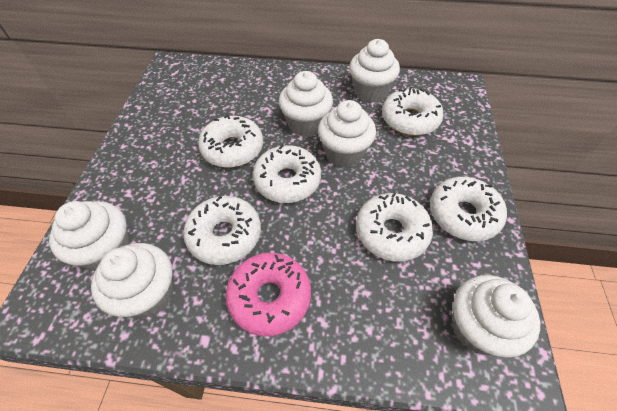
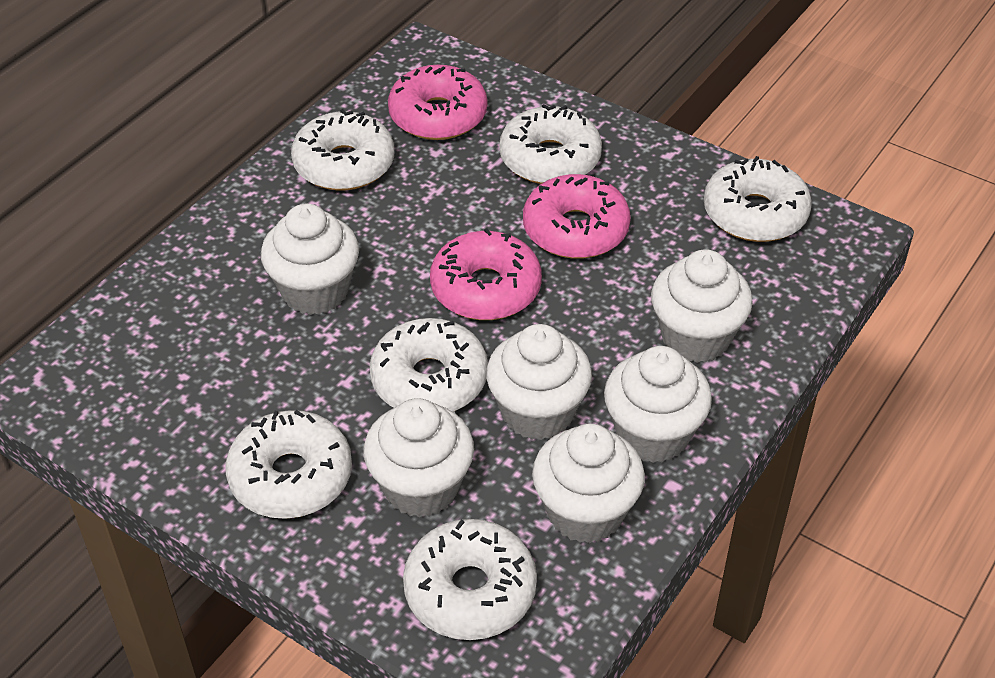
pink donut: 1 -> 3

